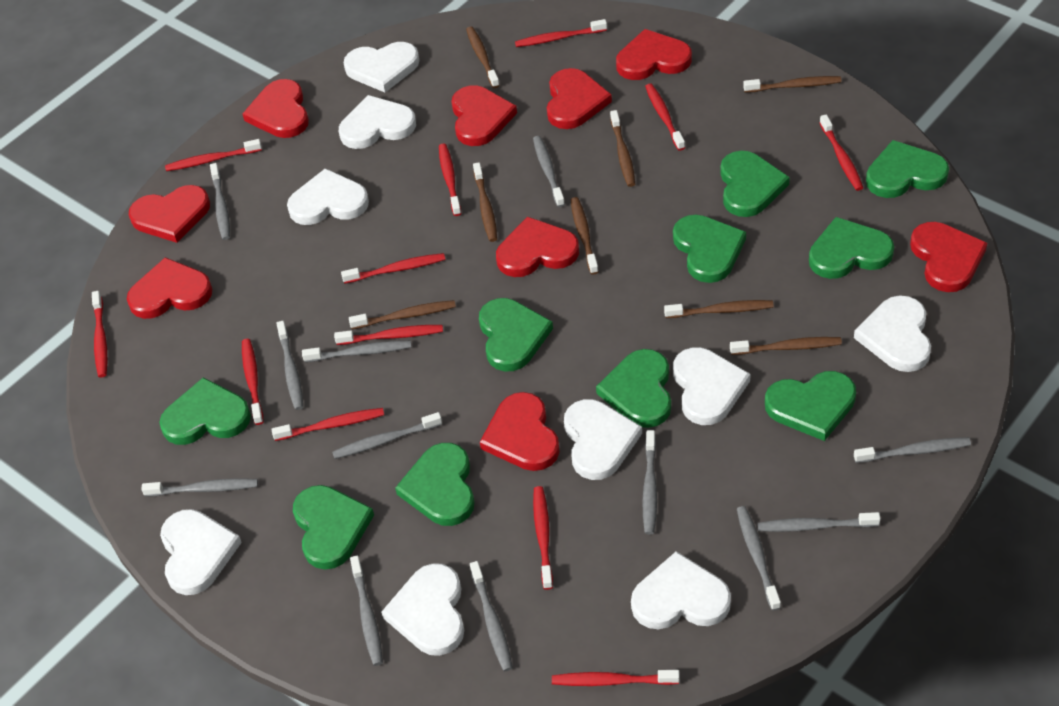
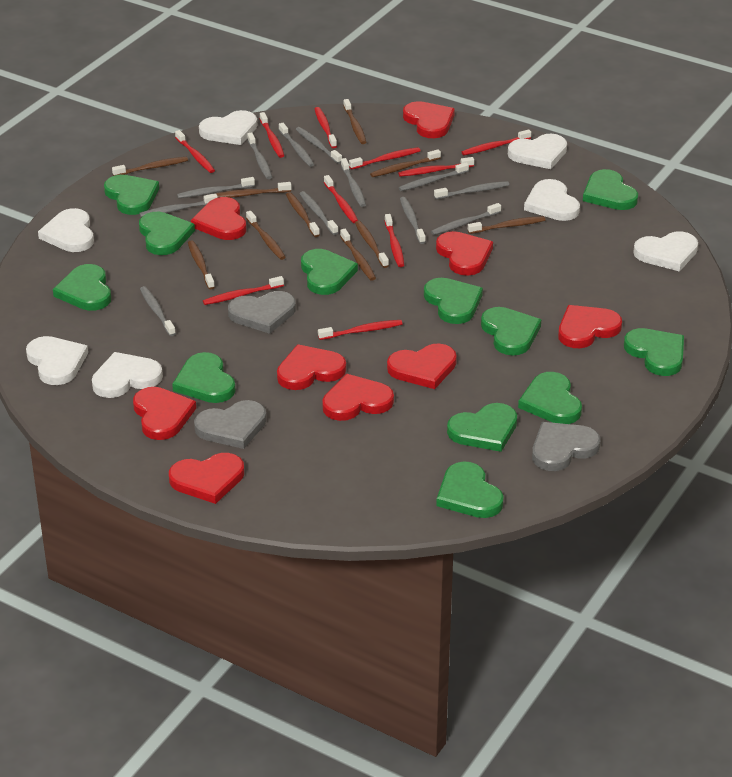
brown toothbrush: 8 -> 10
green heart: 10 -> 12
grey heart: 0 -> 3
red toothbrush: 12 -> 10
white heart: 9 -> 7

